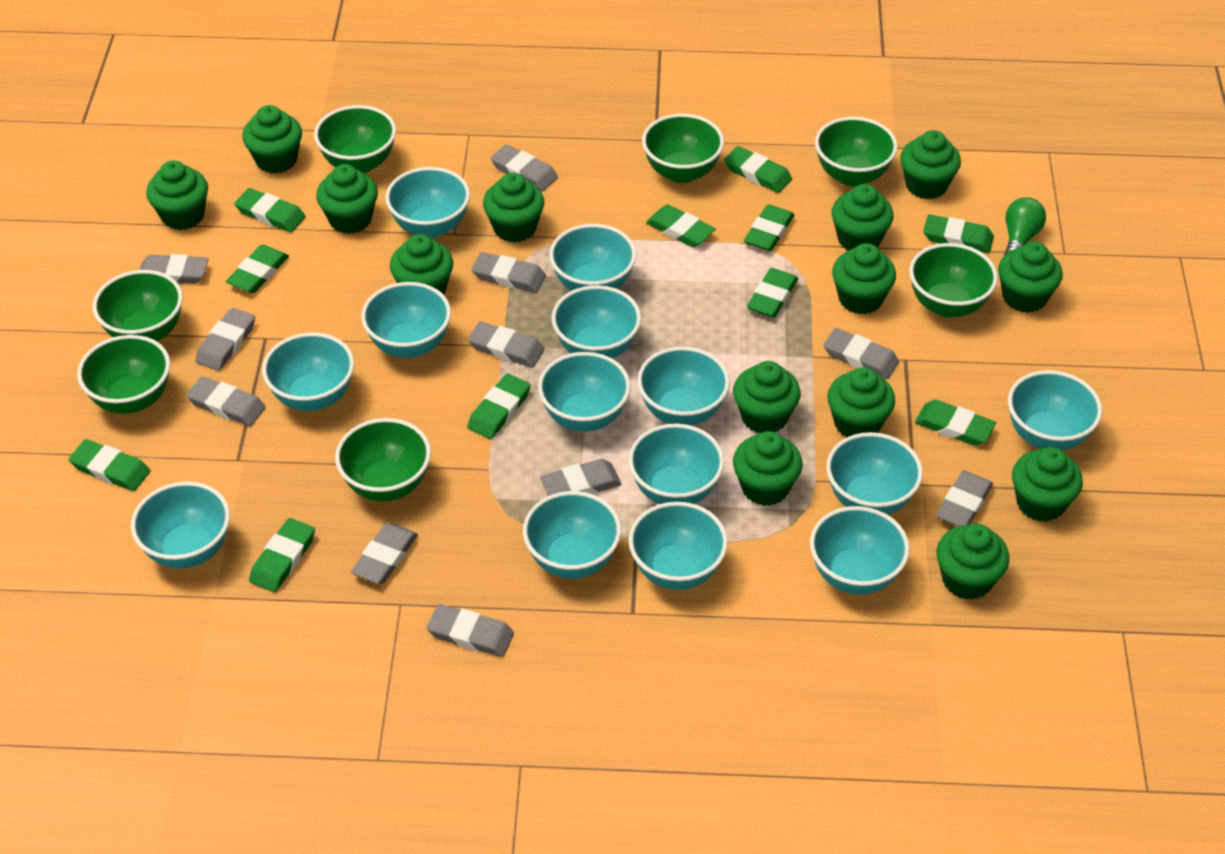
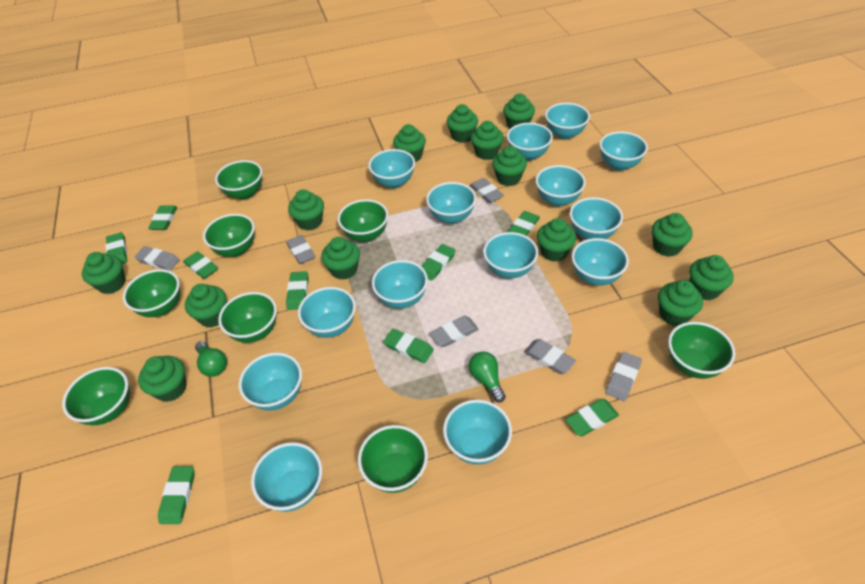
green bowl: 7 -> 8
green eraser: 11 -> 9
green light bulb: 1 -> 2
grey eraser: 11 -> 6

